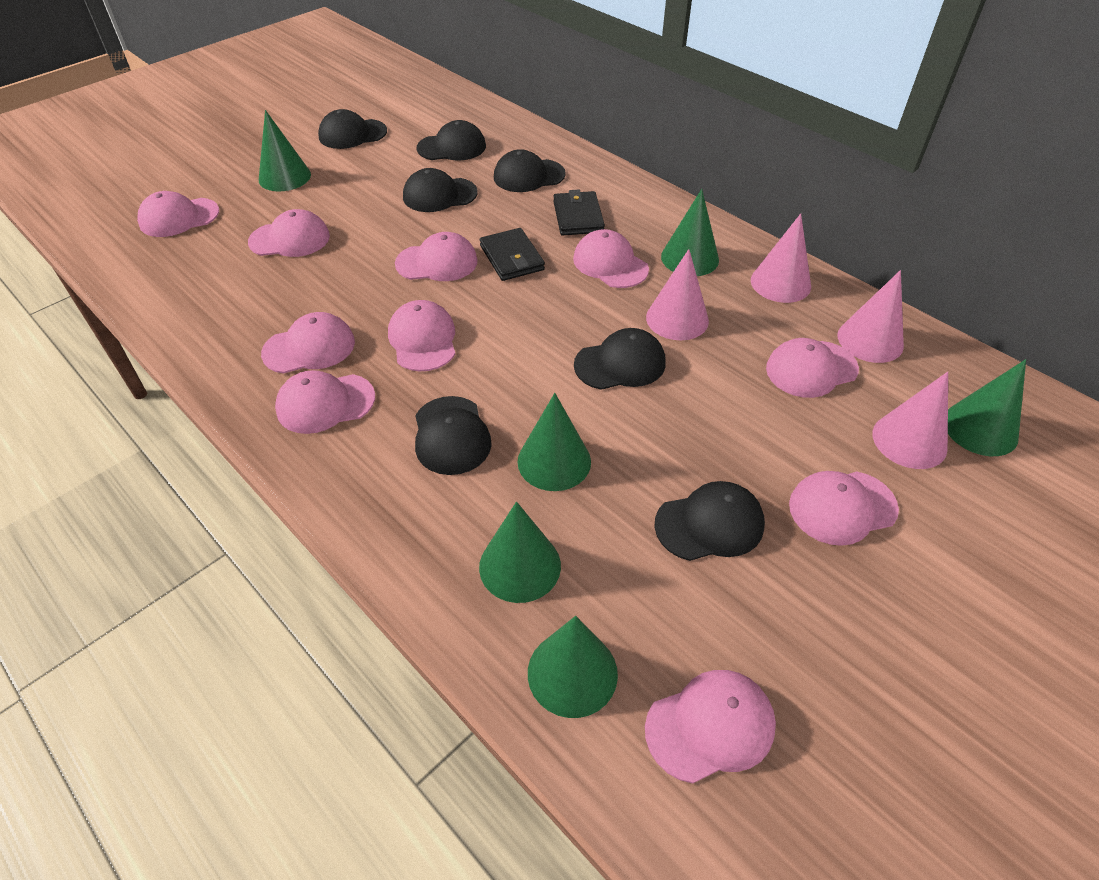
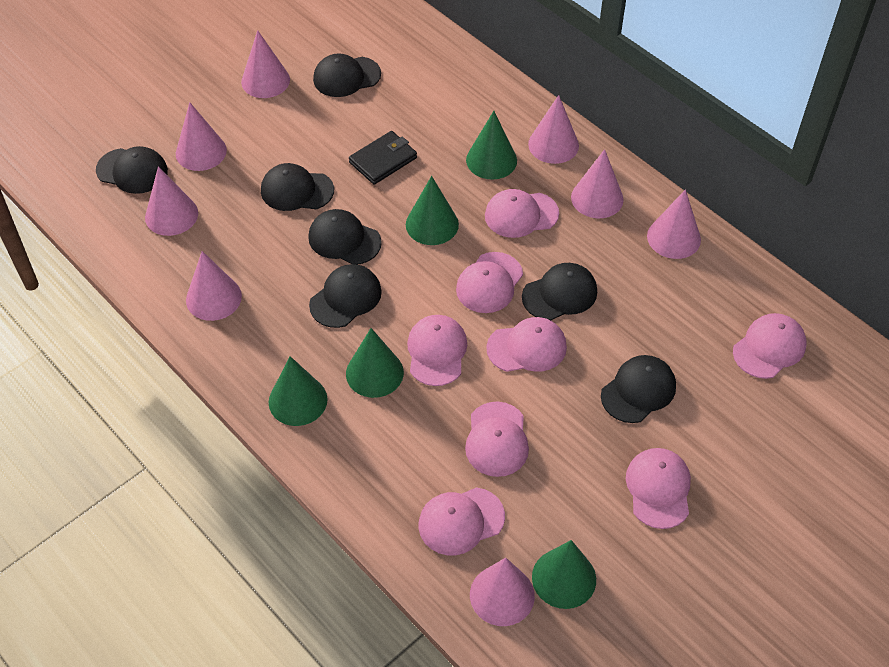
black wallet: 2 -> 1
green cone: 6 -> 5
pink cap: 10 -> 8
pink cone: 4 -> 8

